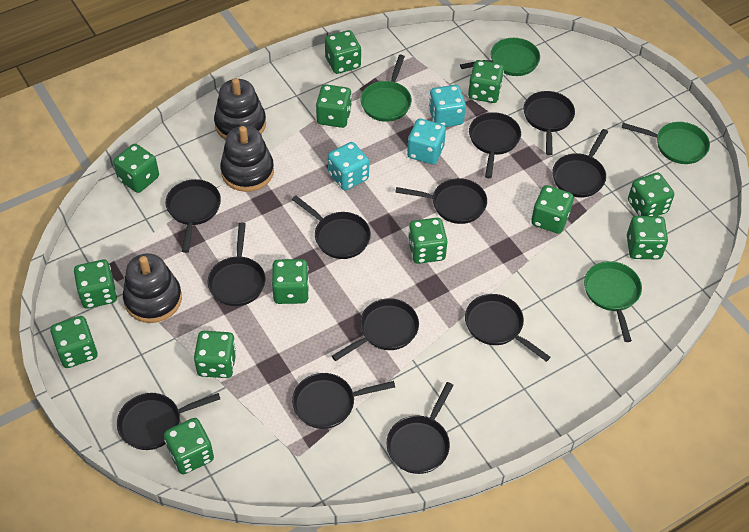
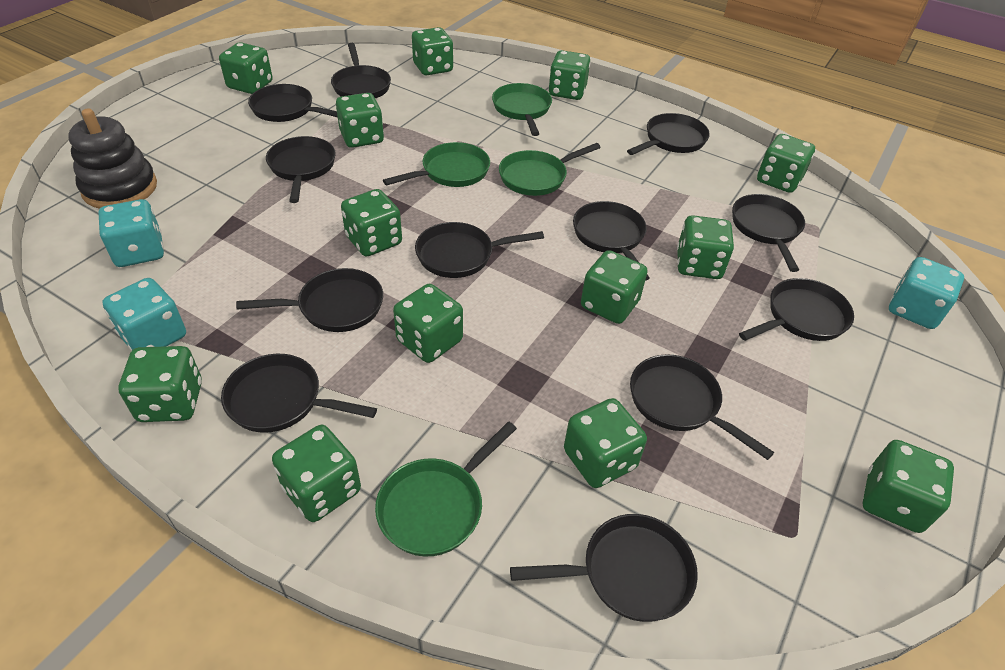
black stacking toy: 3 -> 1

